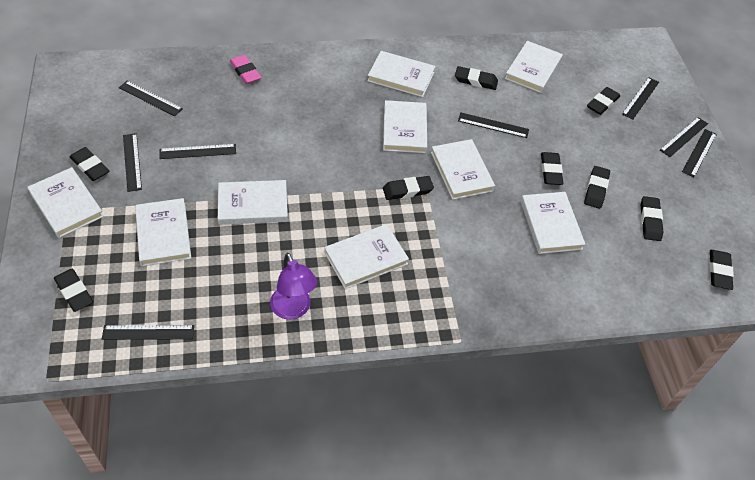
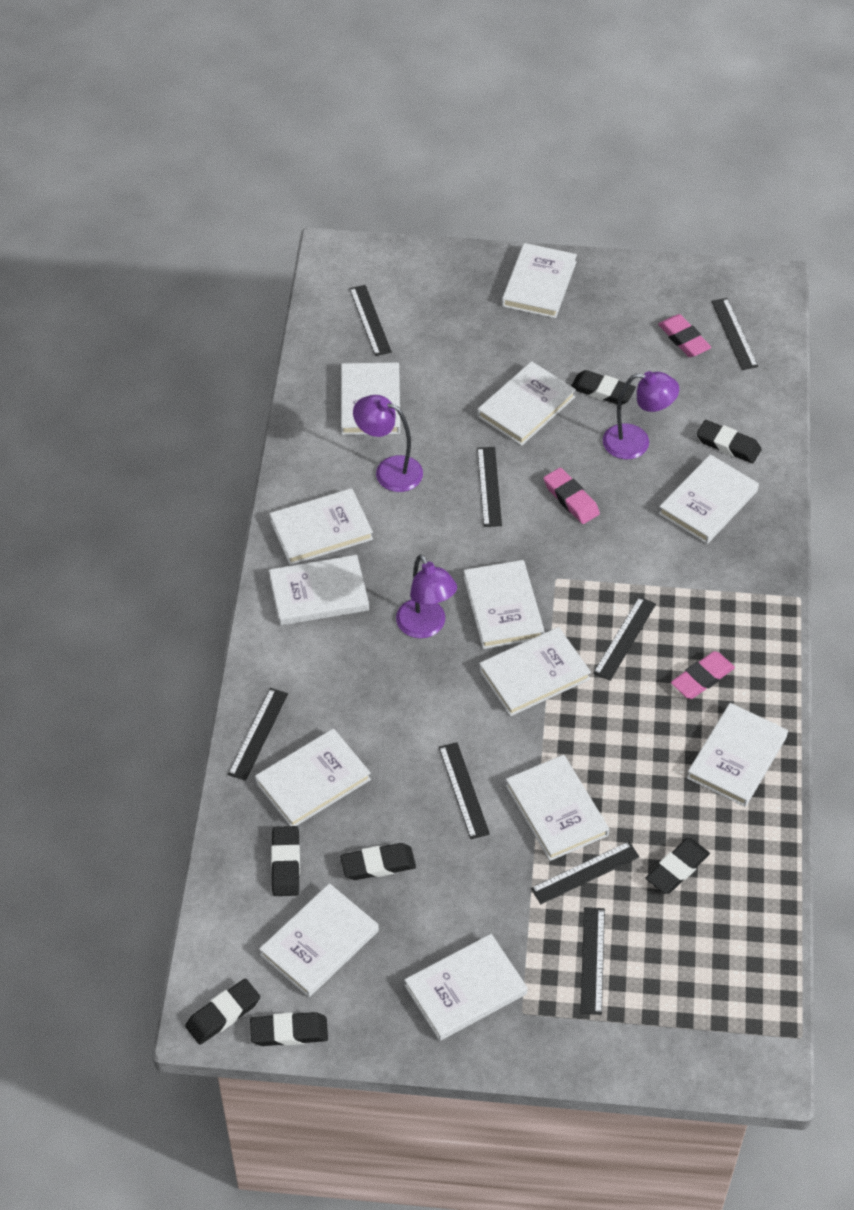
black eraser: 9 -> 7
pink eraser: 1 -> 3
purple lamp: 1 -> 3
white book: 9 -> 13

